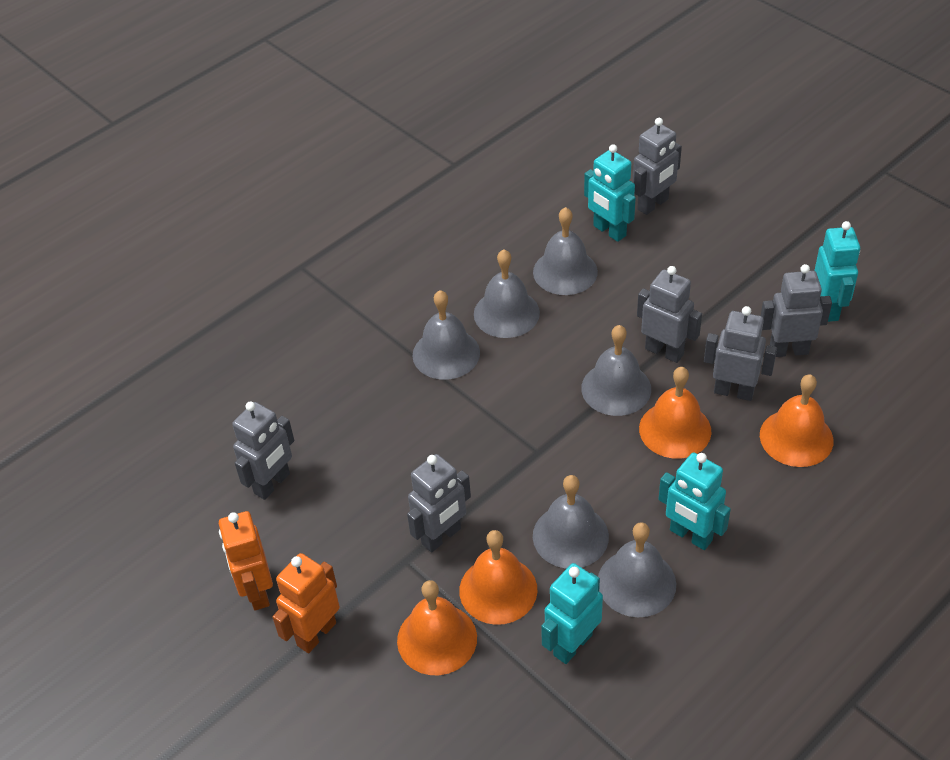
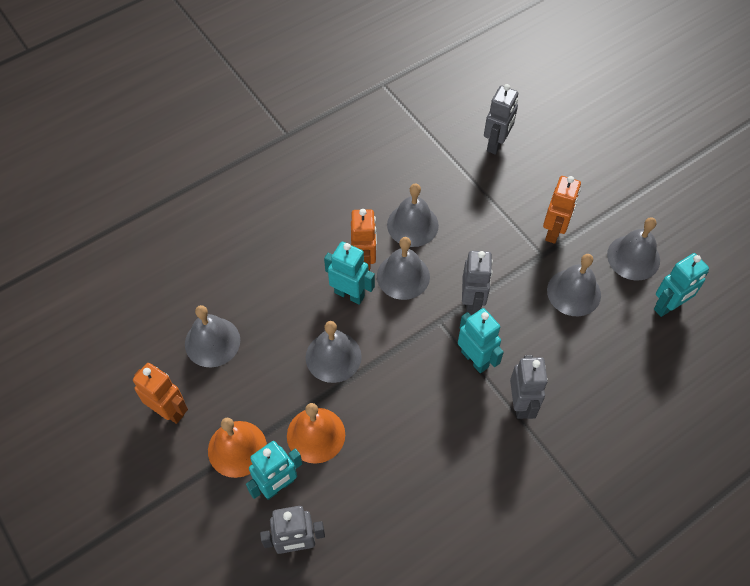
grey robot: 6 -> 4
orange bell: 4 -> 2
orange robot: 2 -> 3

